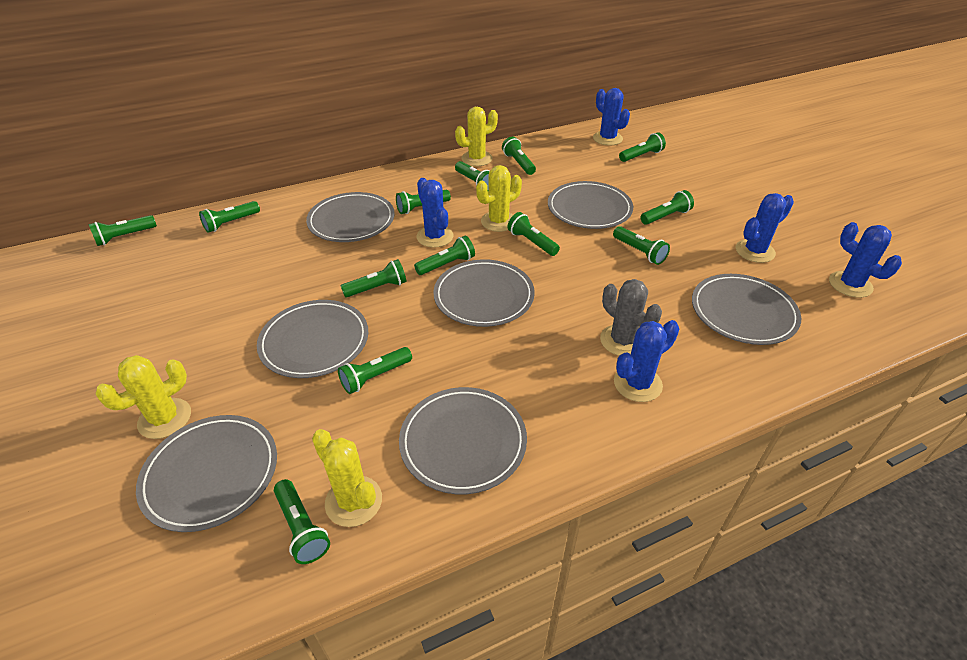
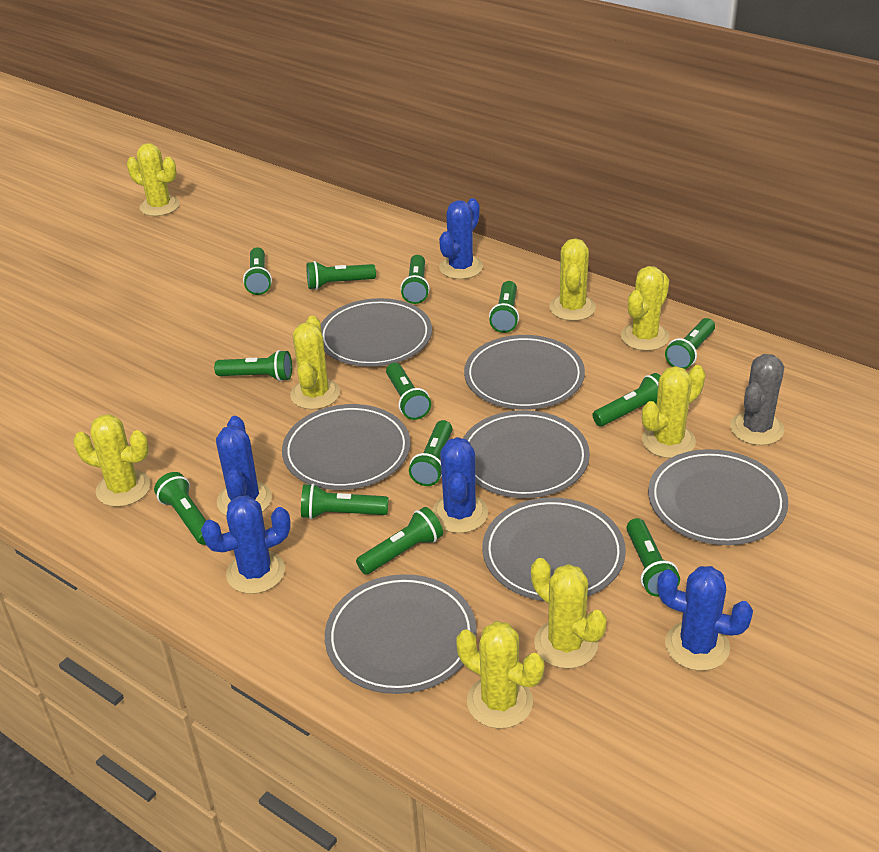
yellow cactus: 4 -> 8

